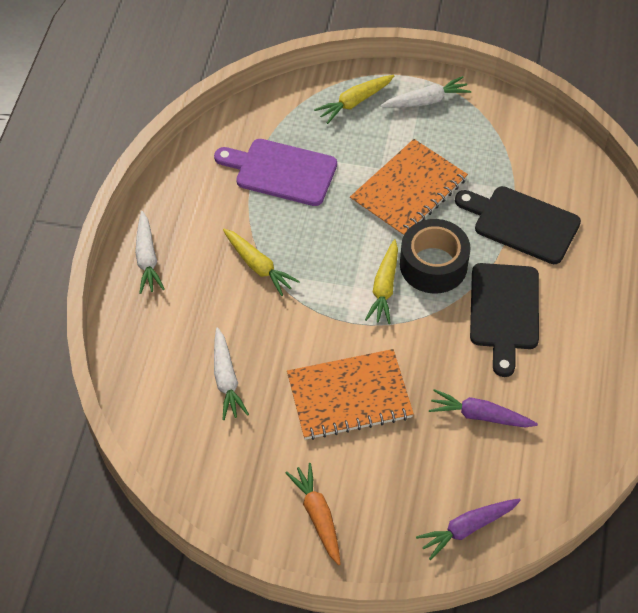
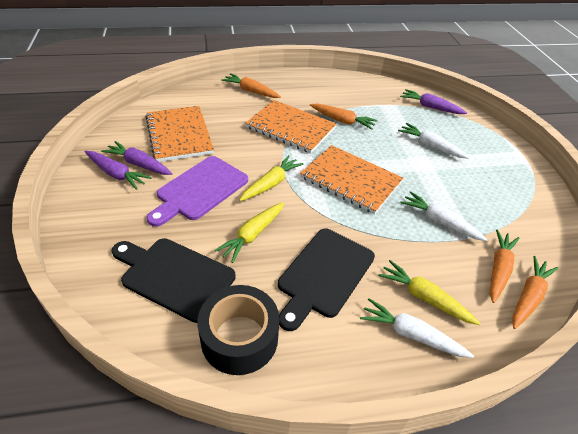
orange carrot: 1 -> 4
orange notebook: 2 -> 3
purple carrot: 2 -> 3

